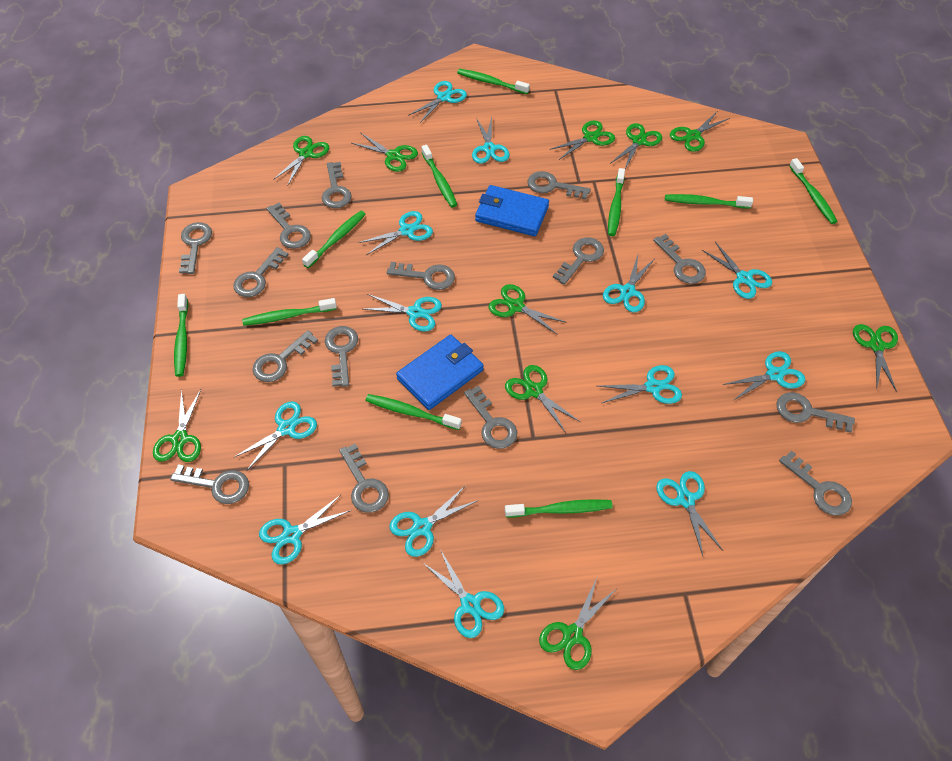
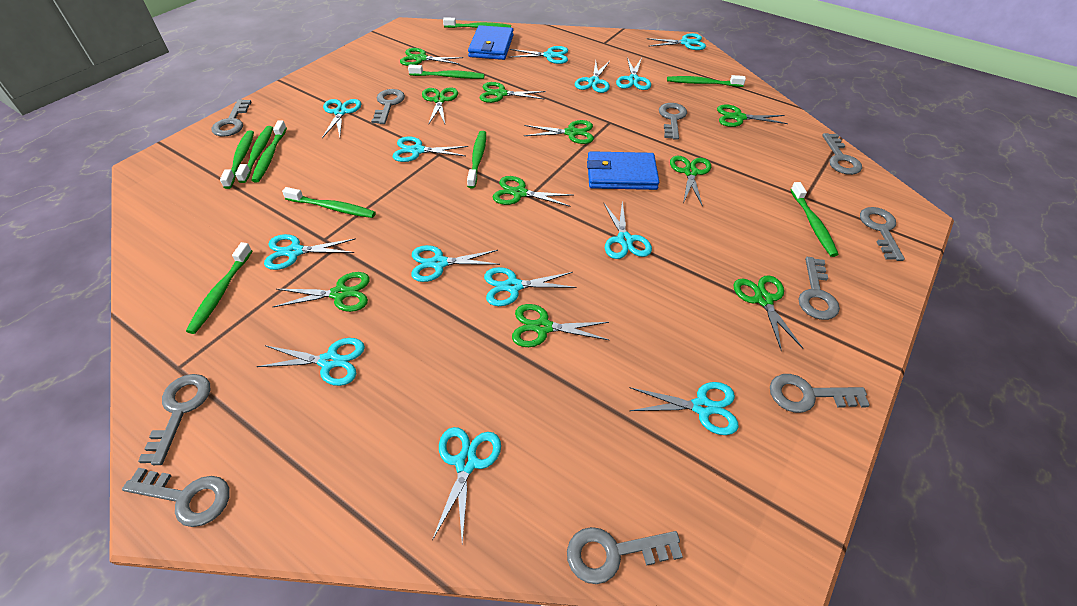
grey key: 15 -> 10

